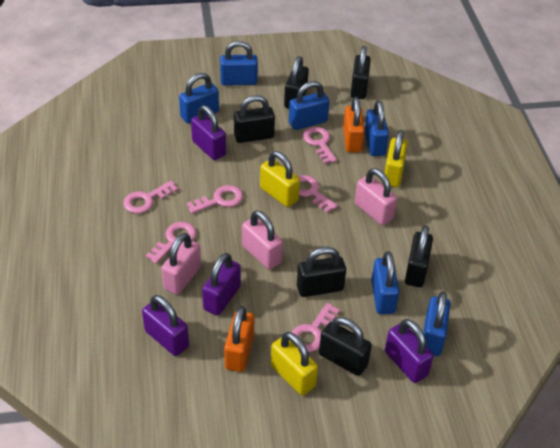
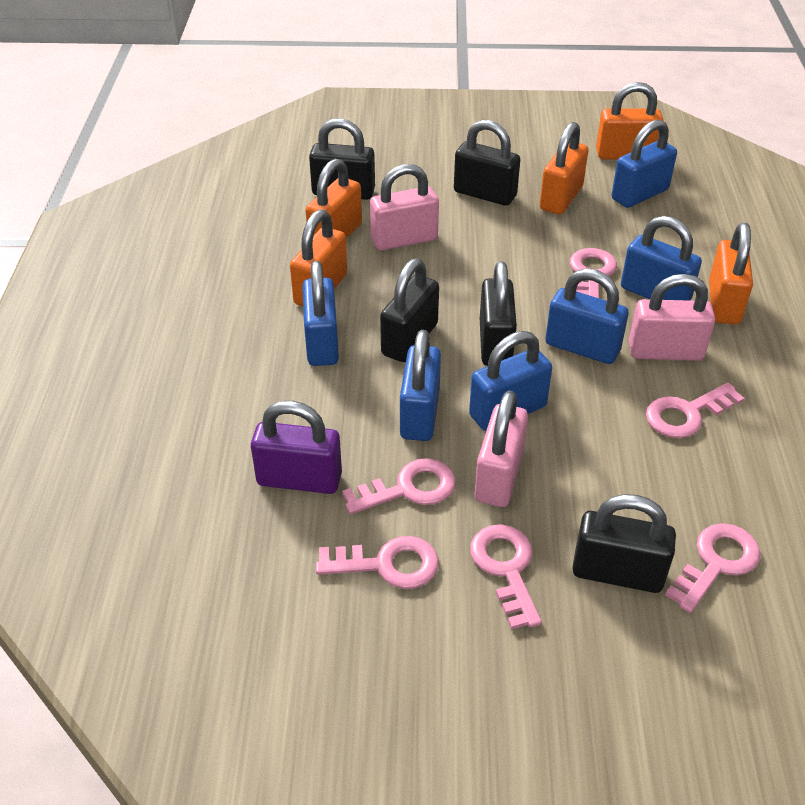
black padlock: 6 -> 5
orange padlock: 2 -> 5
purple padlock: 4 -> 1
yellow padlock: 3 -> 0

